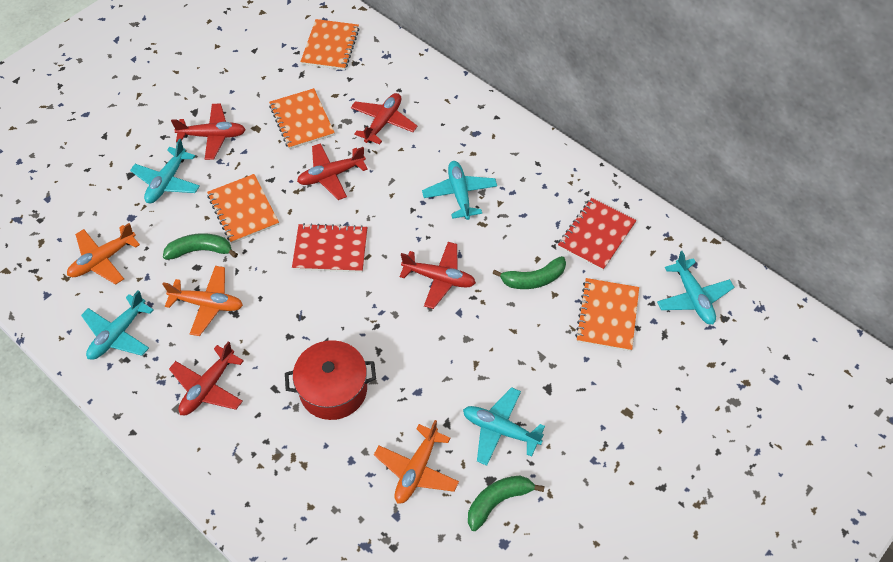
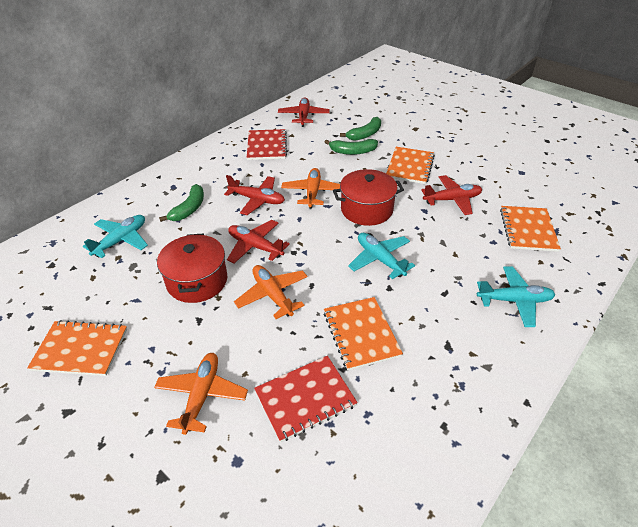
red plane: 5 -> 4
red pot: 1 -> 2
turquoise plane: 5 -> 3

